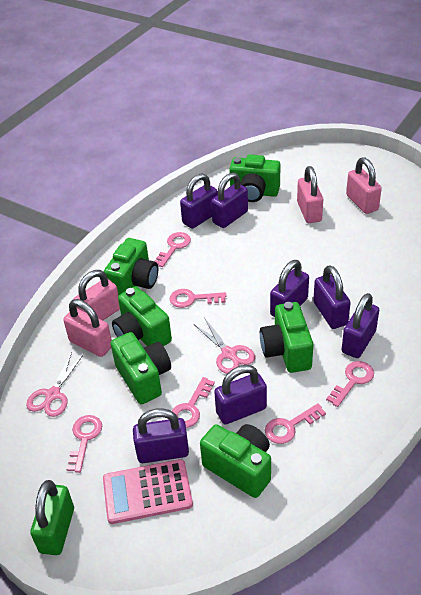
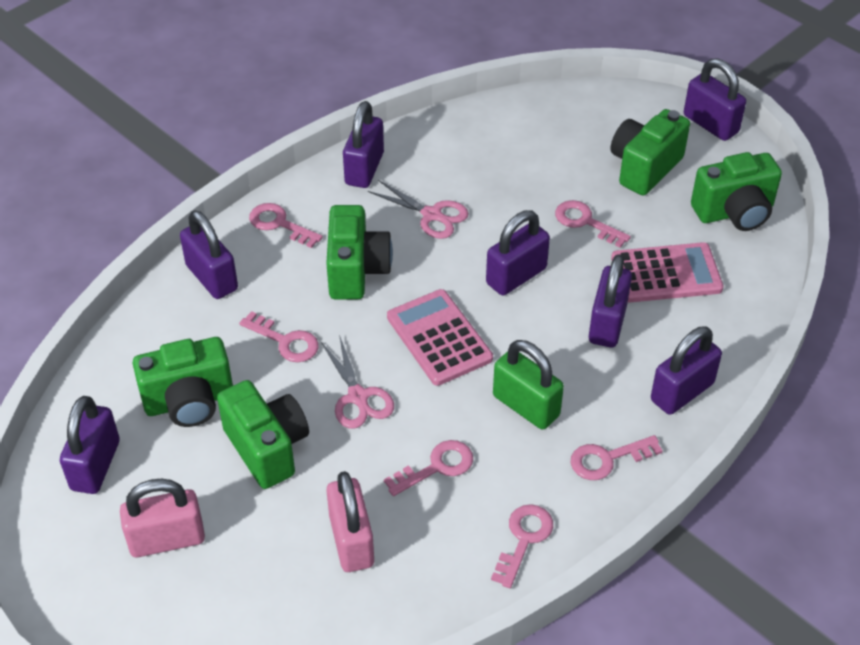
green camera: 6 -> 5
pink calculator: 1 -> 2
pink padlock: 4 -> 2

